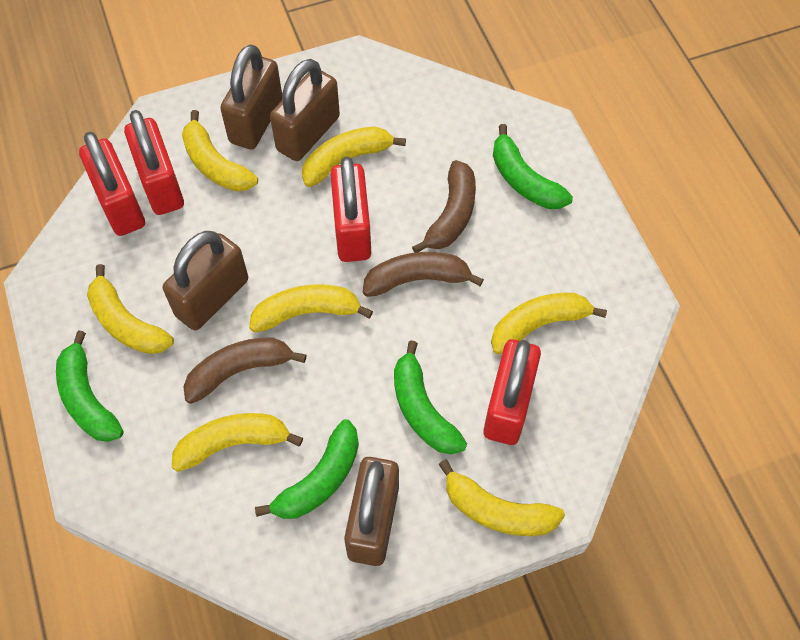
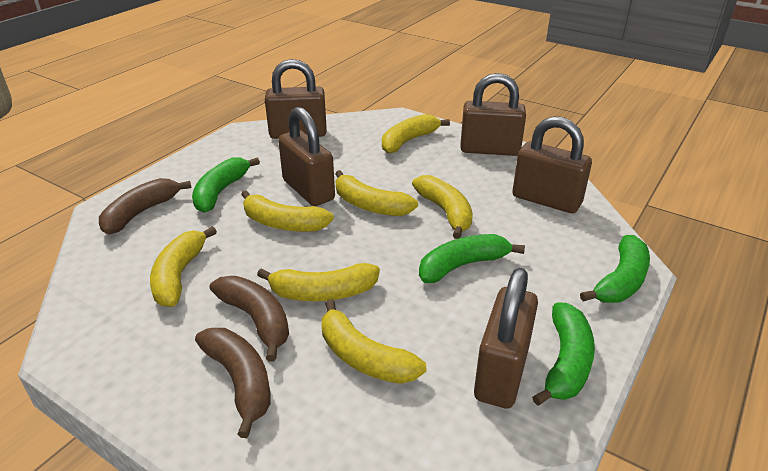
brown padlock: 4 -> 5
red padlock: 4 -> 0

